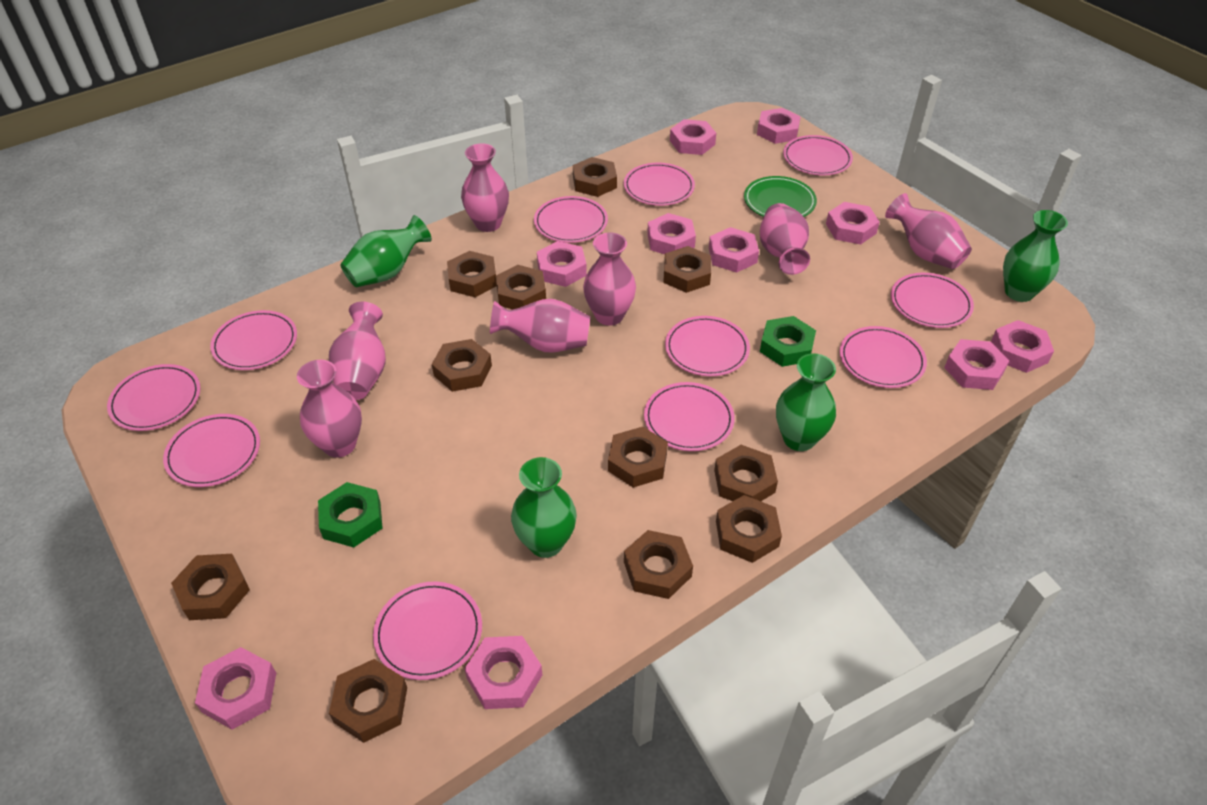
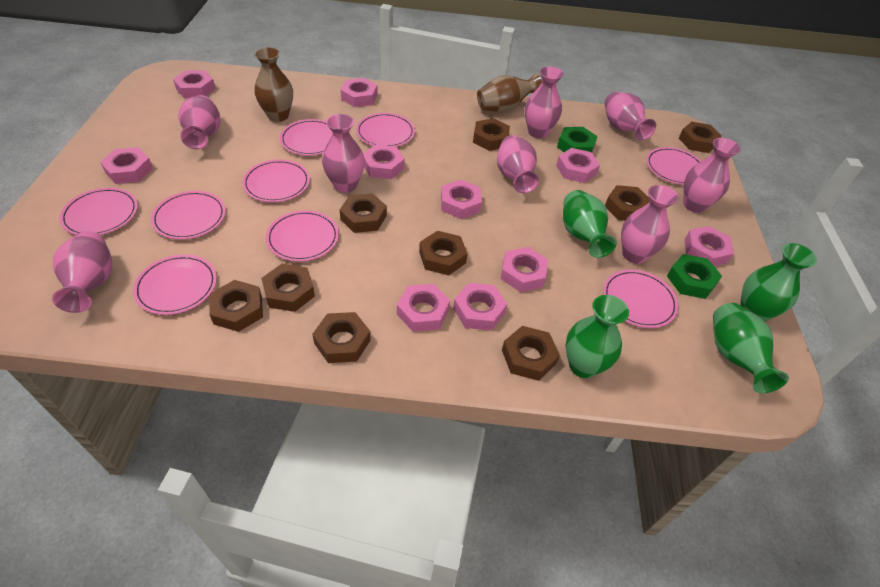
brown nut: 11 -> 9
brown vase: 0 -> 2
green plate: 1 -> 0
pink plate: 11 -> 9
pink vase: 7 -> 8

